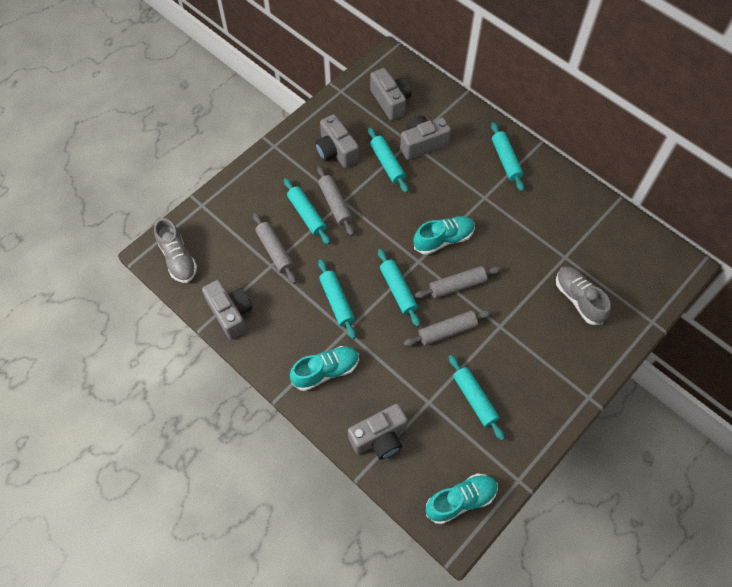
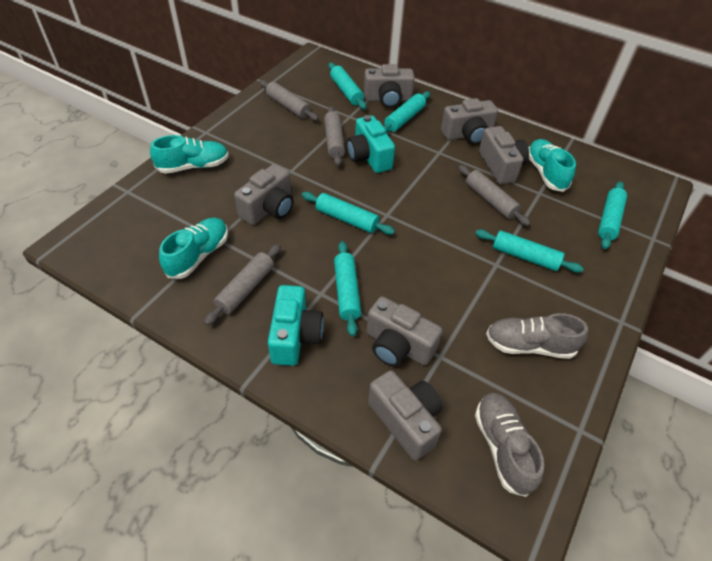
grey camera: 5 -> 6
turquoise camera: 0 -> 2

